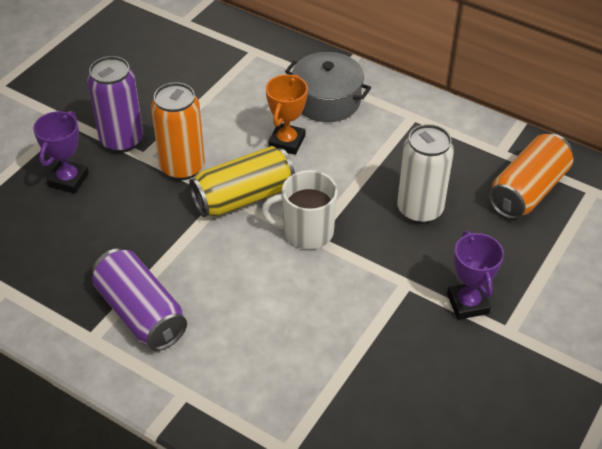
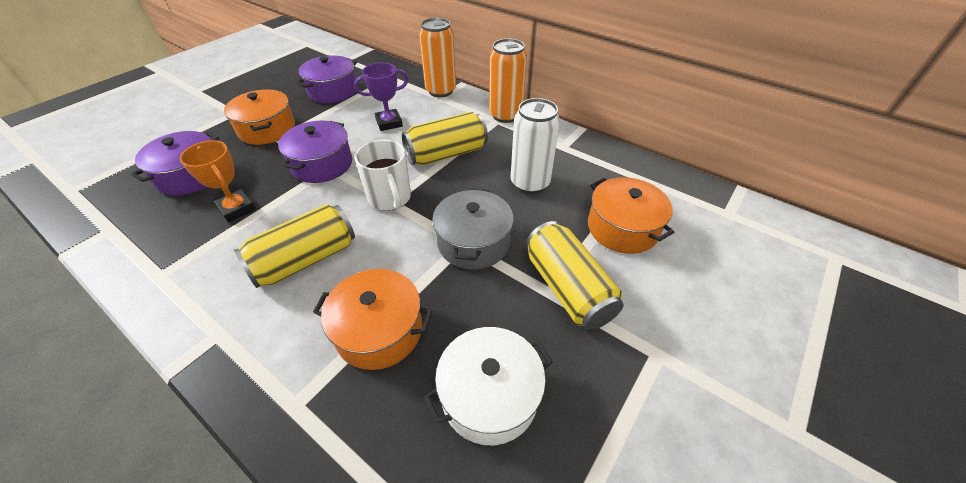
orange pot: 0 -> 3
purple can: 2 -> 0
purple pot: 0 -> 3
purple trophy: 2 -> 1
white pot: 0 -> 1
yellow can: 1 -> 3

